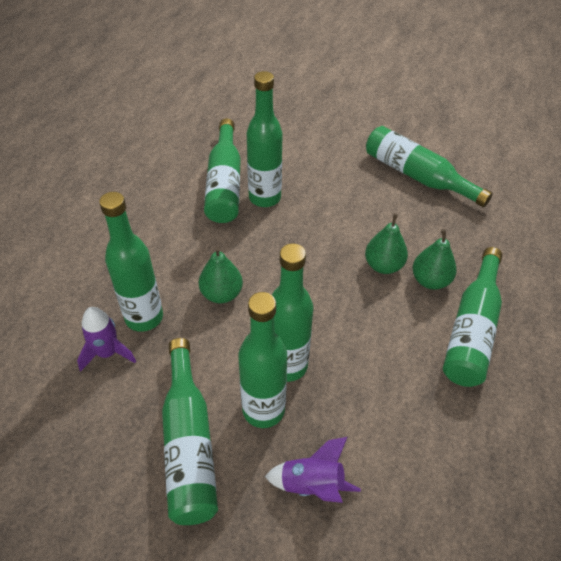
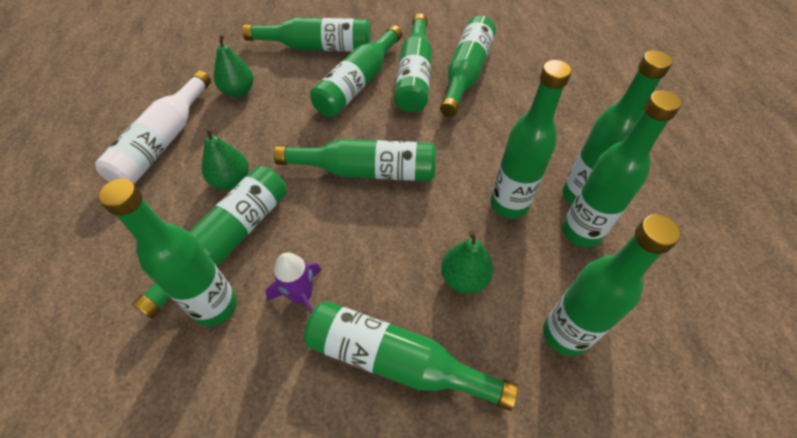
green bottle: 8 -> 12
purple rocket: 2 -> 1
white bottle: 0 -> 1

